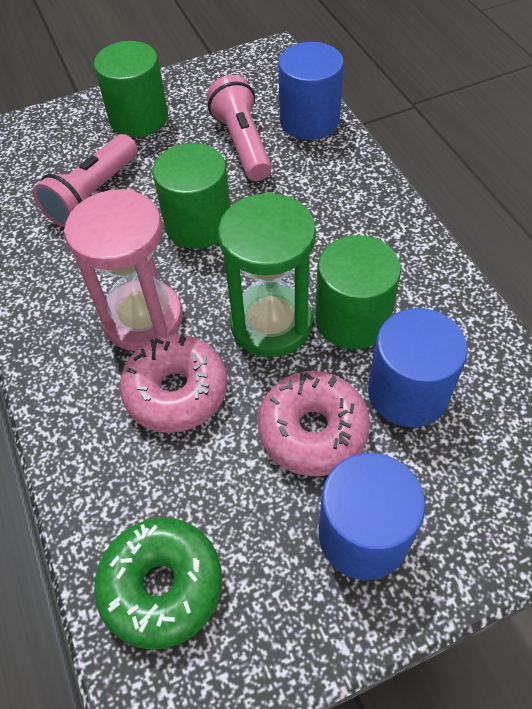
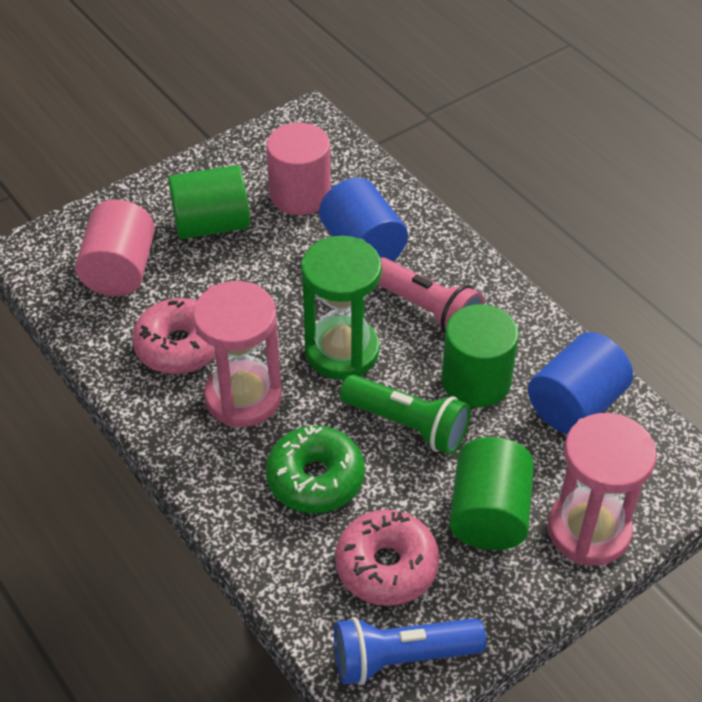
blue cylinder: 3 -> 2
blue flashlight: 0 -> 1
green flashlight: 0 -> 1
pink cylinder: 0 -> 2
pink flashlight: 2 -> 1
pink hourglass: 1 -> 2

